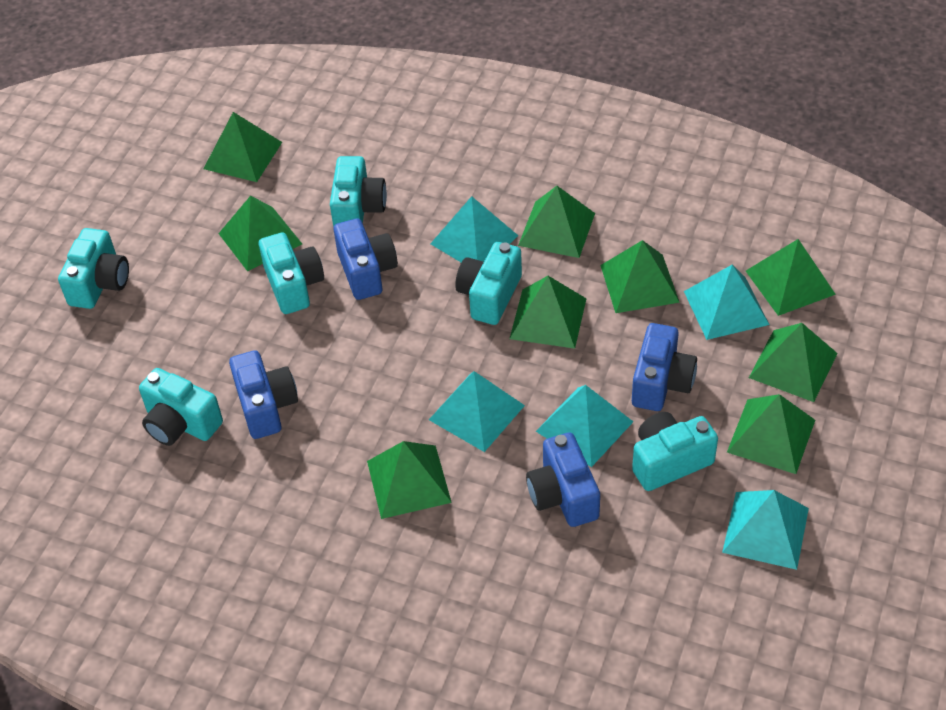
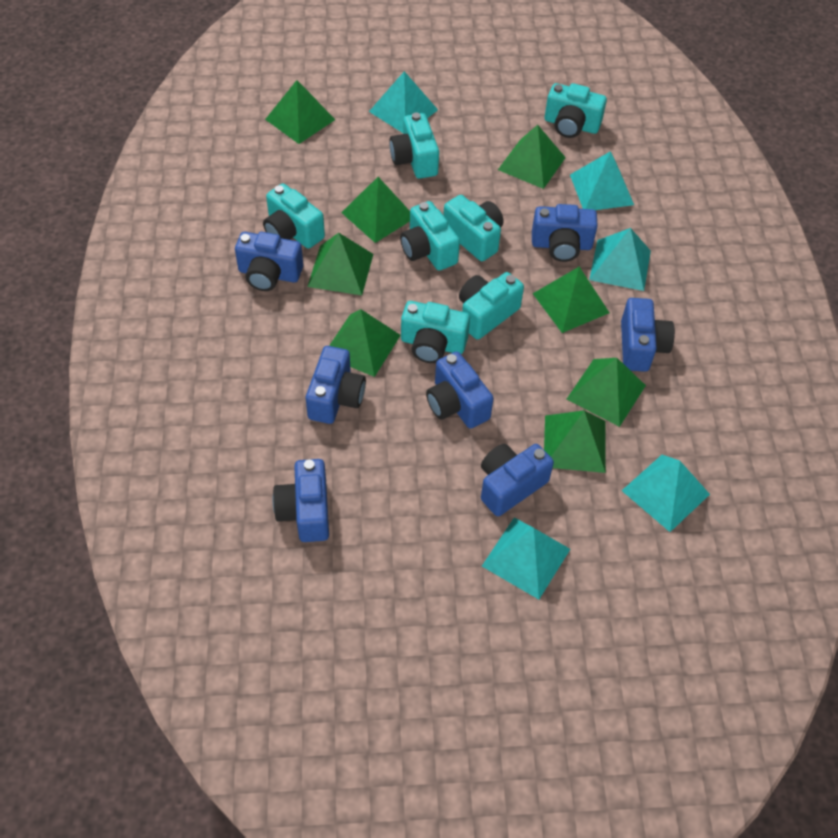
blue camera: 4 -> 7
green pyramid: 9 -> 8
turquoise camera: 6 -> 7

